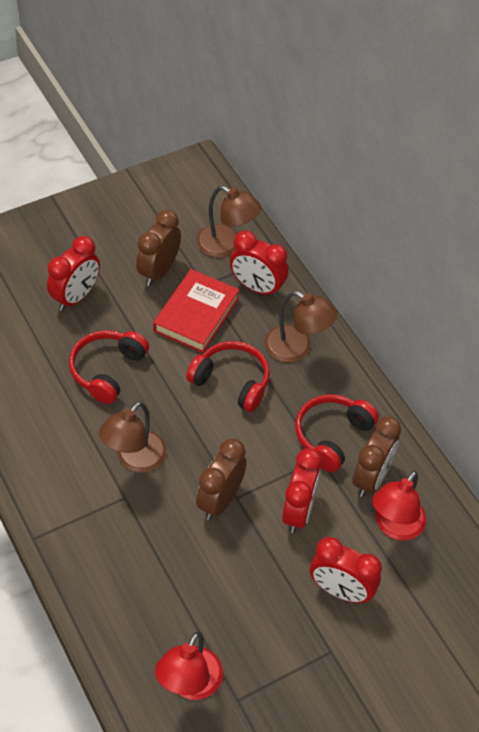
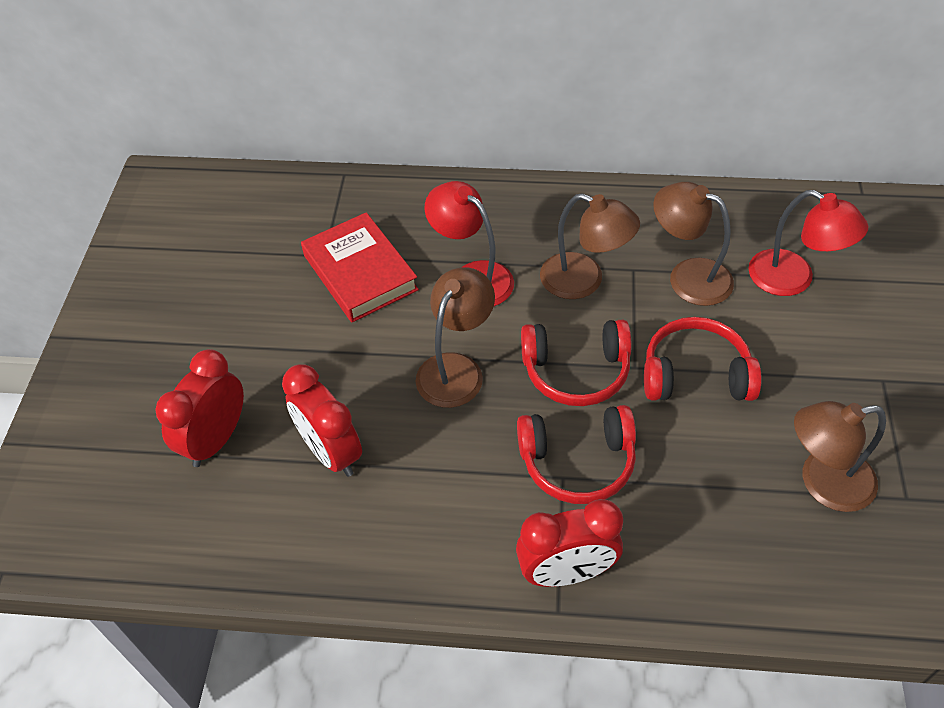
brown clock: 3 -> 0
brown lamp: 3 -> 4
red clock: 4 -> 3

